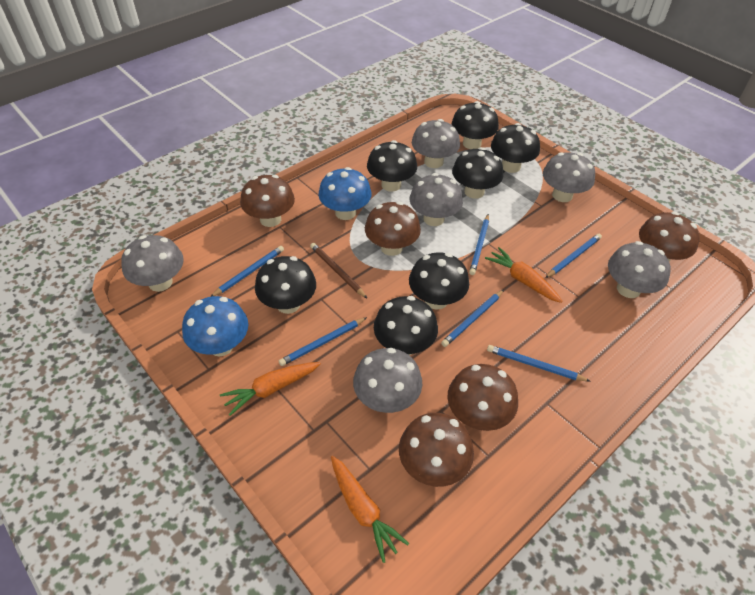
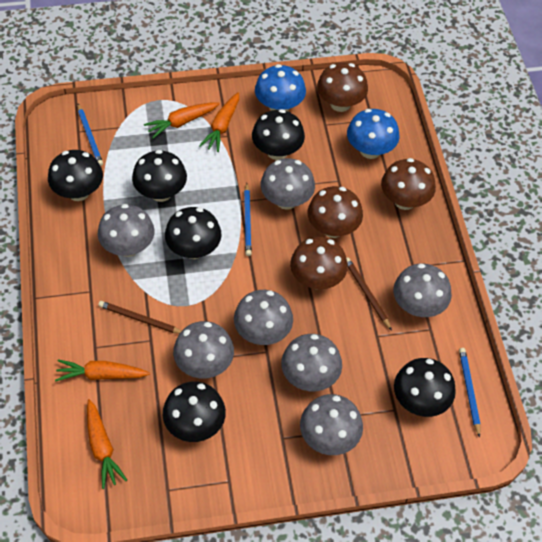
black mushroom: 7 -> 6
blue pencil: 6 -> 3
brown mushroom: 5 -> 4
brown pencil: 1 -> 2
grey mushroom: 6 -> 7
orange carrot: 3 -> 4

